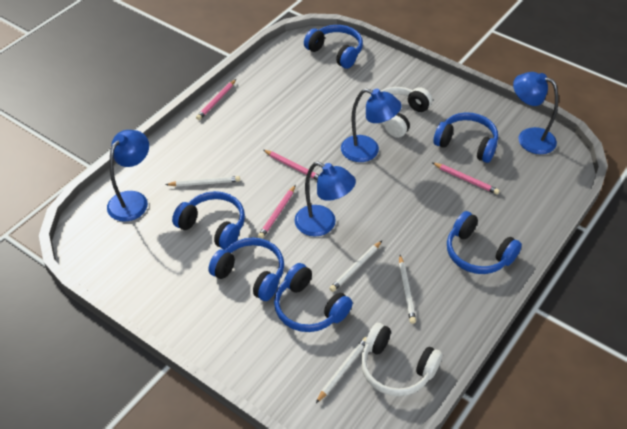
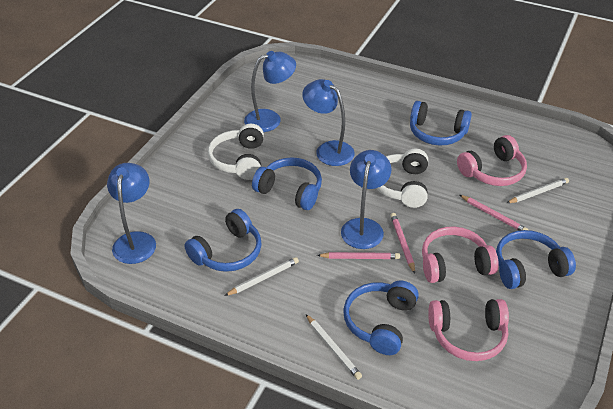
blue headphones: 6 -> 5
pink headphones: 0 -> 3
pink pencil: 4 -> 3
white pencil: 4 -> 3

